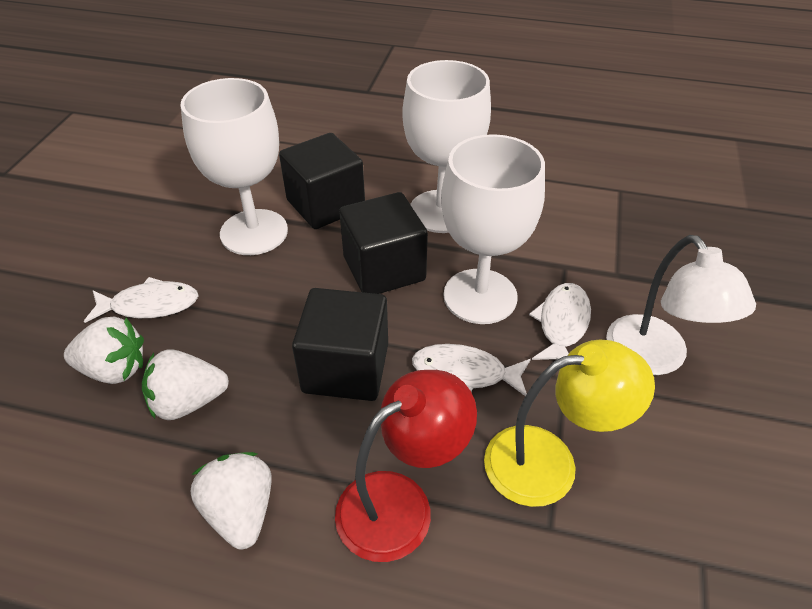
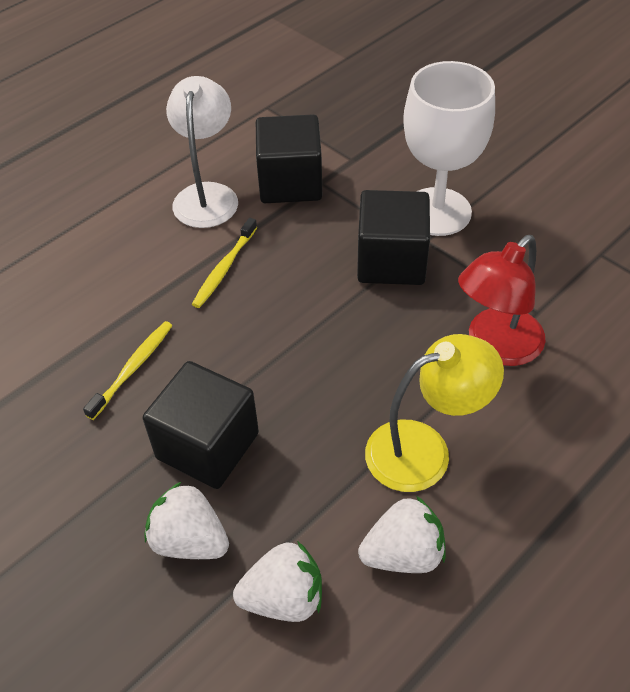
white fish: 3 -> 0
white goblet: 3 -> 1
yellow toothbrush: 0 -> 2

